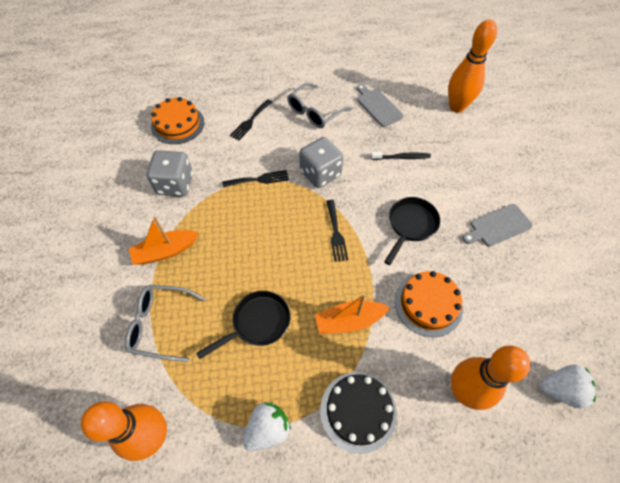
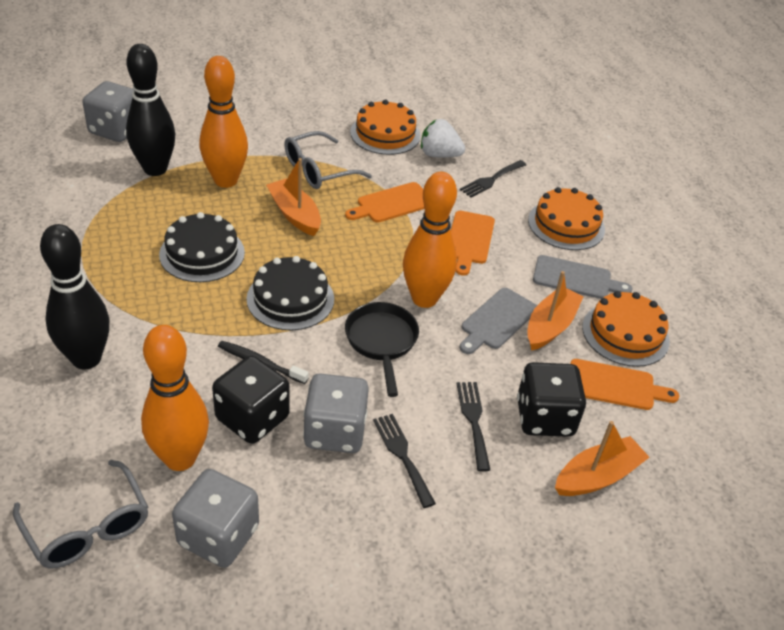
black bowling pin: 0 -> 2
black cake: 1 -> 2
black dice: 0 -> 2
black pan: 2 -> 1
grey dice: 2 -> 3
orange boat: 2 -> 3
orange cake: 2 -> 3
orange cutting board: 0 -> 3
white strawberry: 2 -> 1

